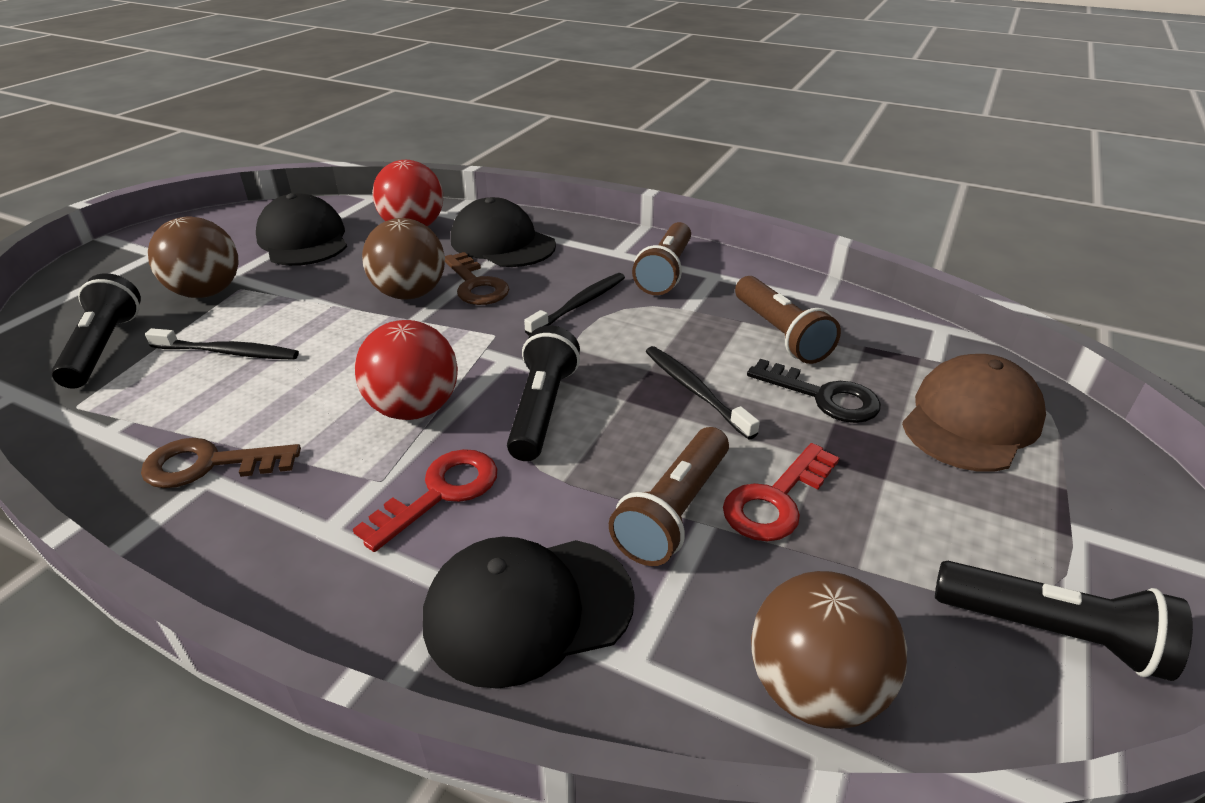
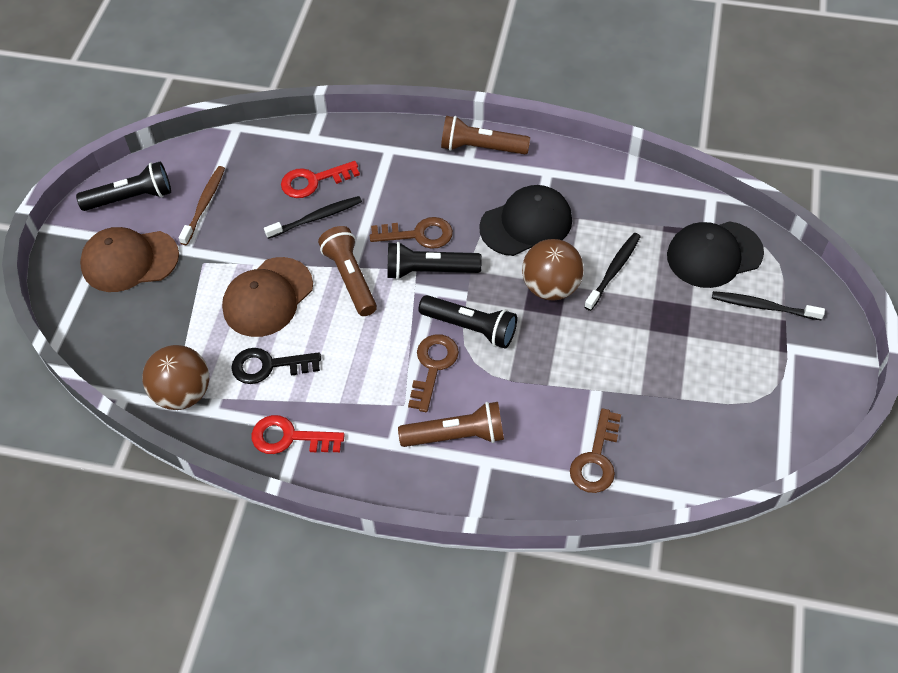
black cap: 3 -> 2
brown ball: 3 -> 2
brown cap: 1 -> 2
brown key: 2 -> 3
brown toothbrush: 0 -> 1
red ball: 2 -> 0

